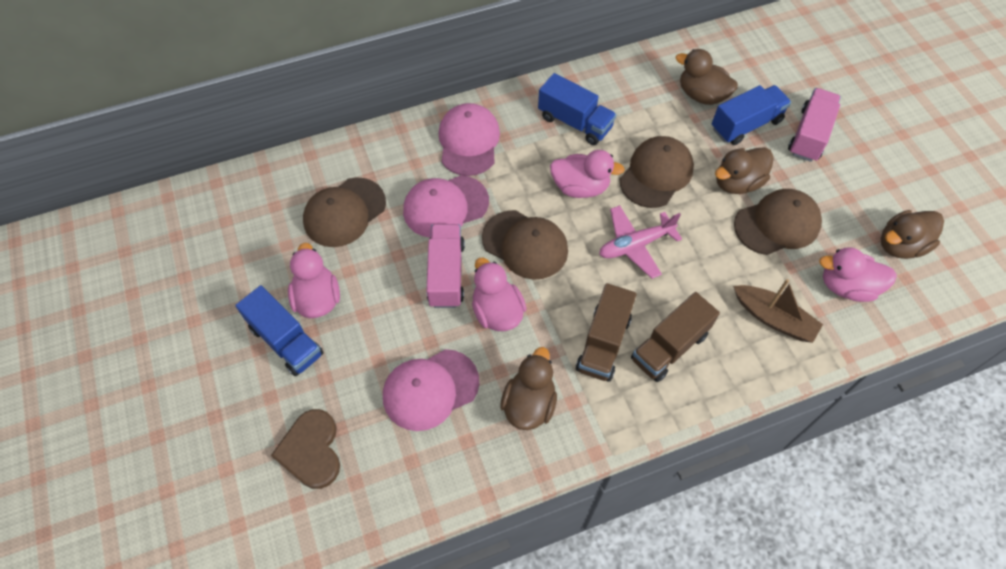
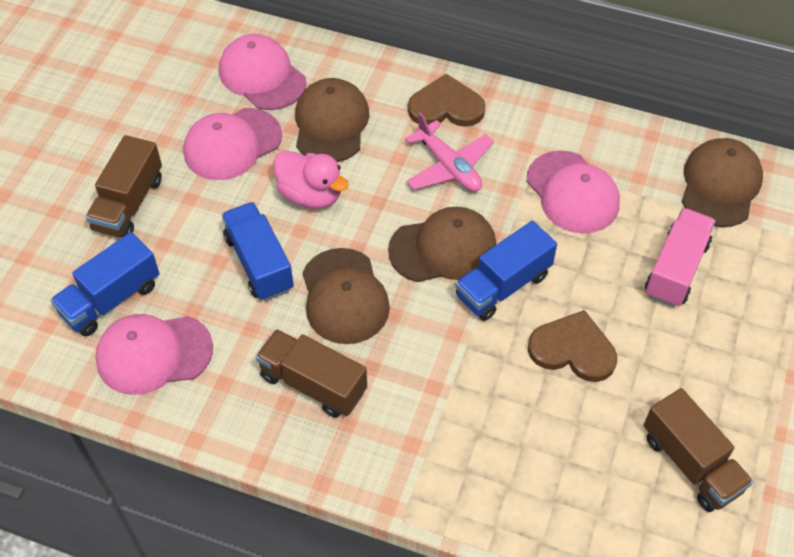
brown boat: 1 -> 0
brown duck: 4 -> 0
brown heart: 1 -> 2
brown truck: 2 -> 3
pink cap: 3 -> 4
pink duck: 4 -> 1
pink truck: 2 -> 1

